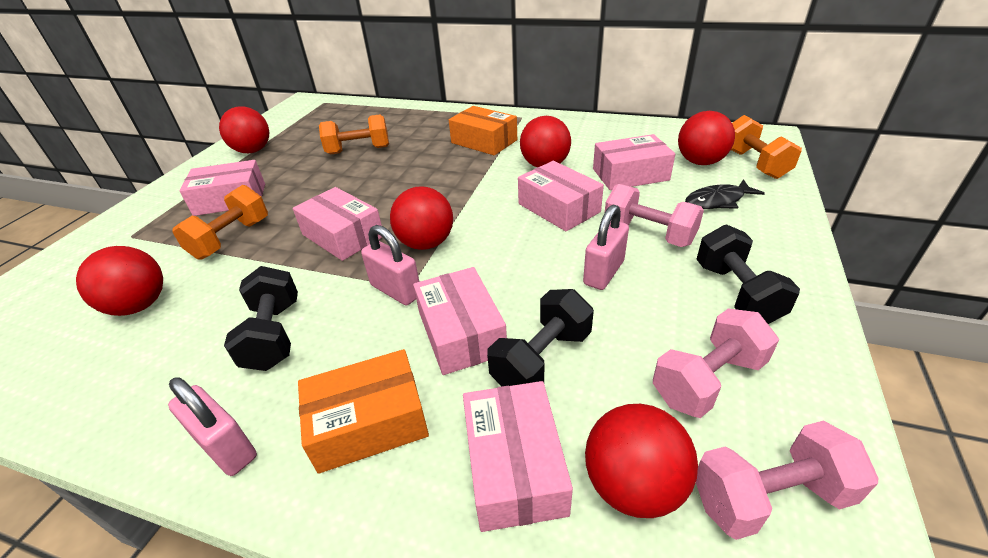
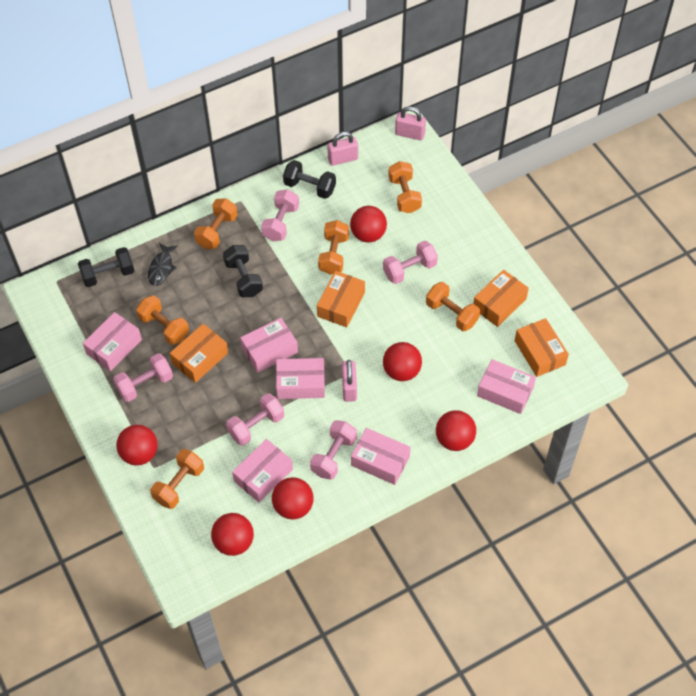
orange box: 2 -> 4
orange dumbbell: 3 -> 6
pink dumbbell: 3 -> 5

